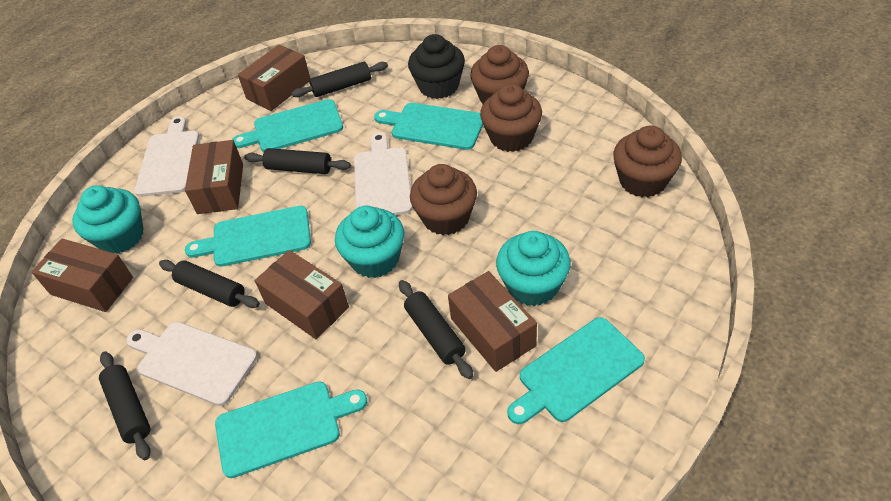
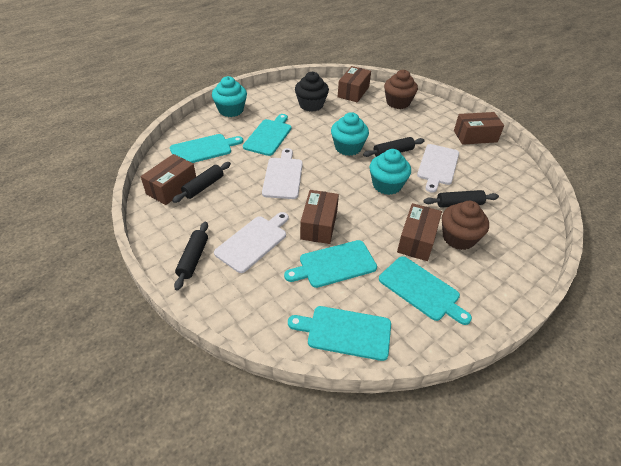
black rolling pin: 5 -> 4
brown cupcake: 4 -> 2

